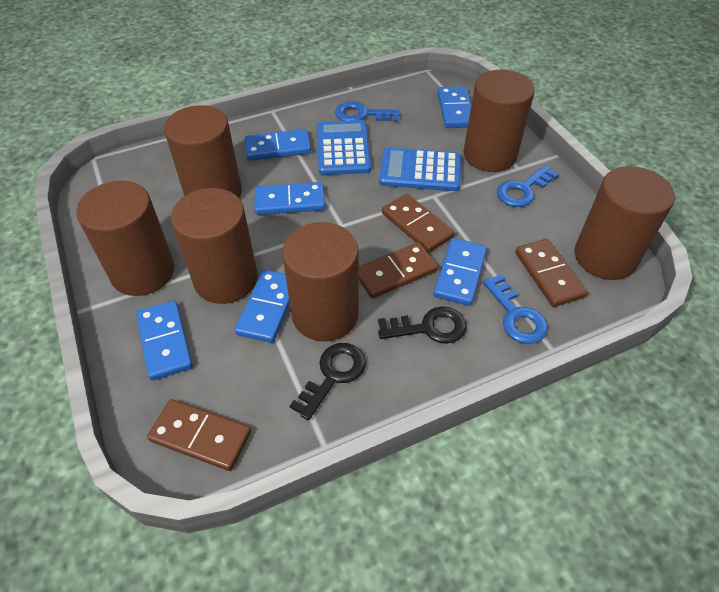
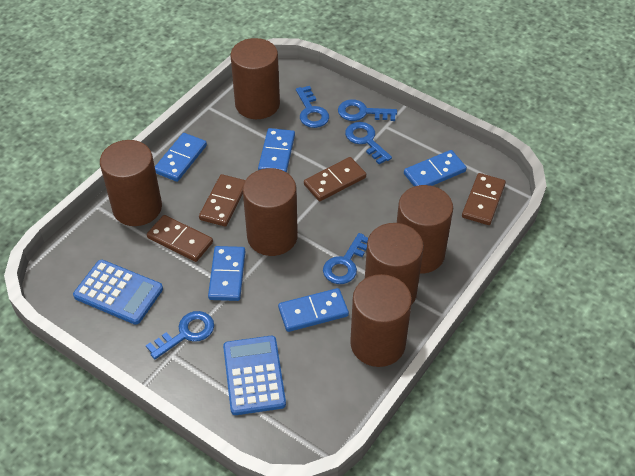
black key: 2 -> 0
blue domino: 6 -> 5
blue key: 3 -> 5

